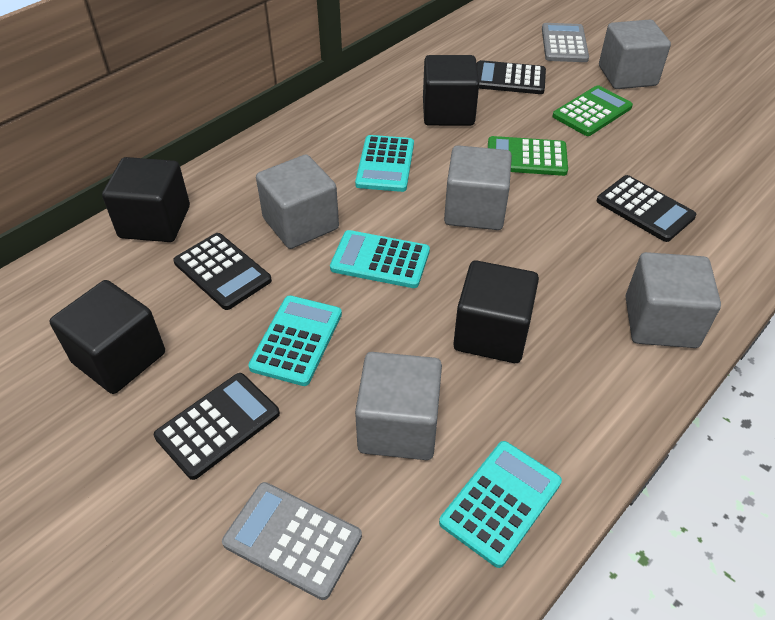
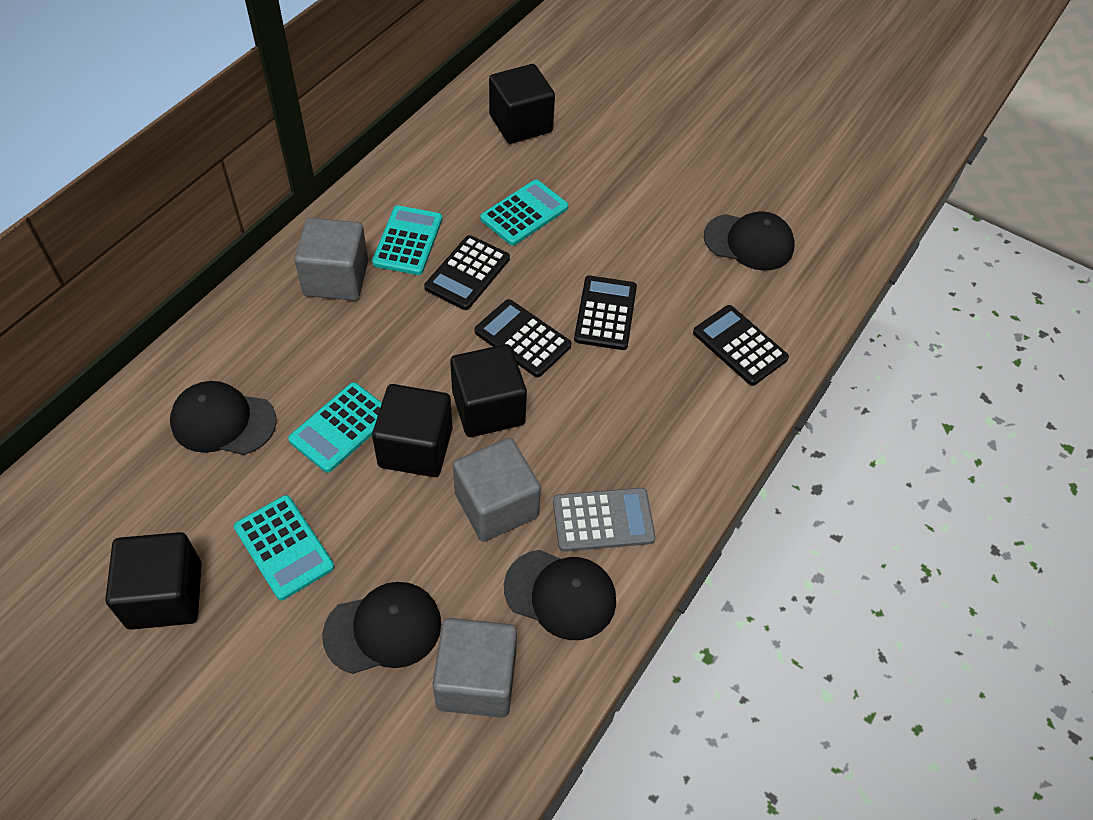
black cap: 0 -> 4
green calculator: 2 -> 0
grey calculator: 2 -> 1
grey cube: 5 -> 3

